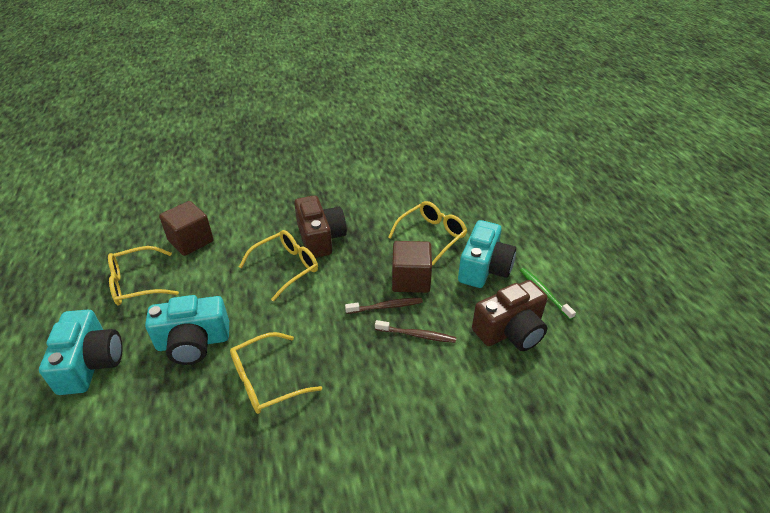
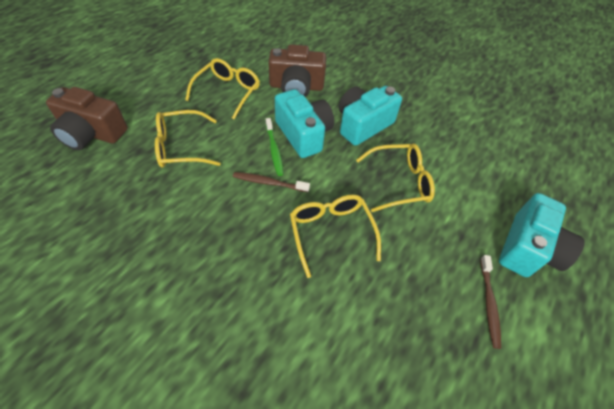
brown cube: 2 -> 0

